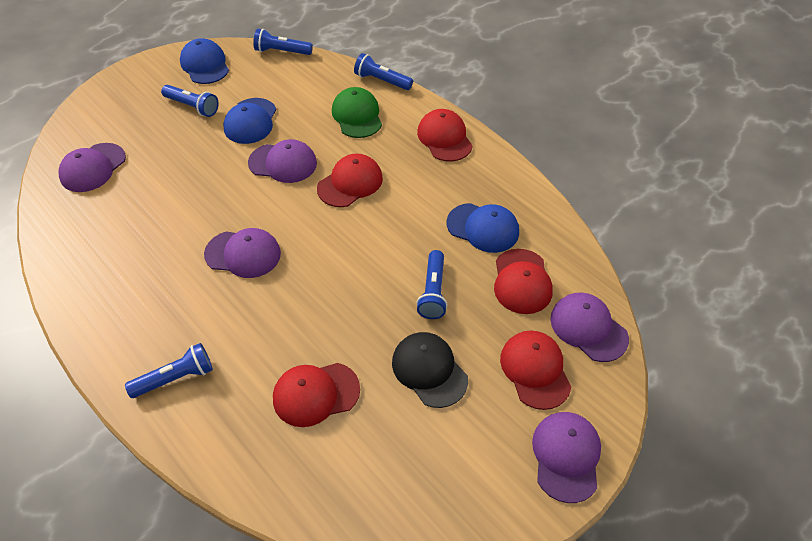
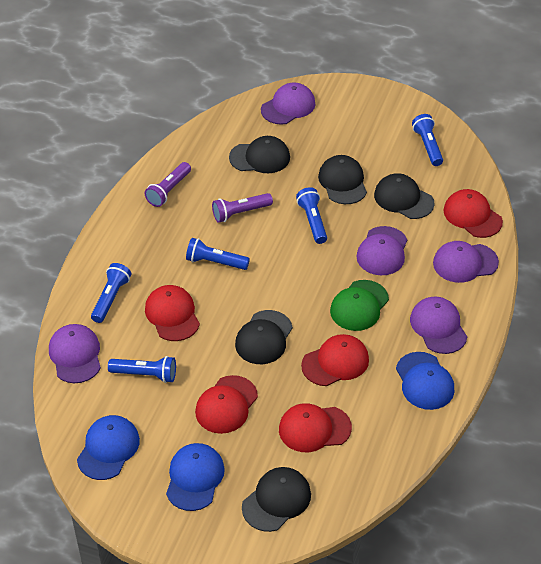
black cap: 1 -> 5
purple flashlight: 0 -> 2

